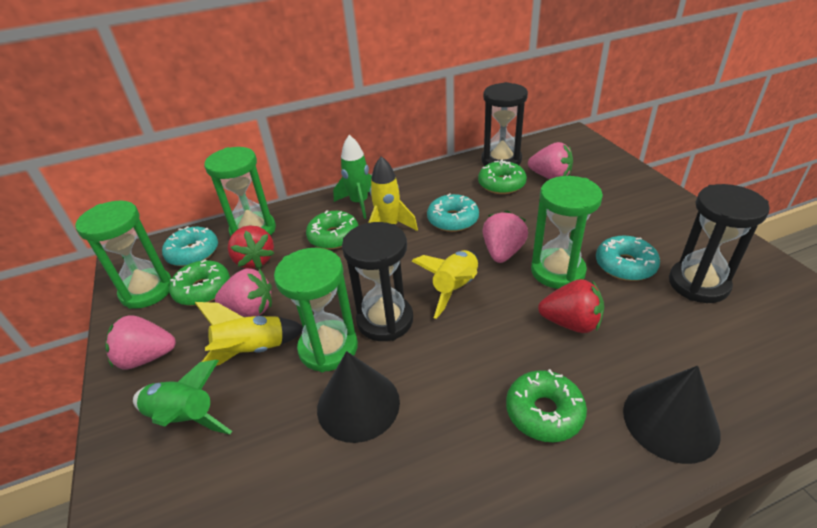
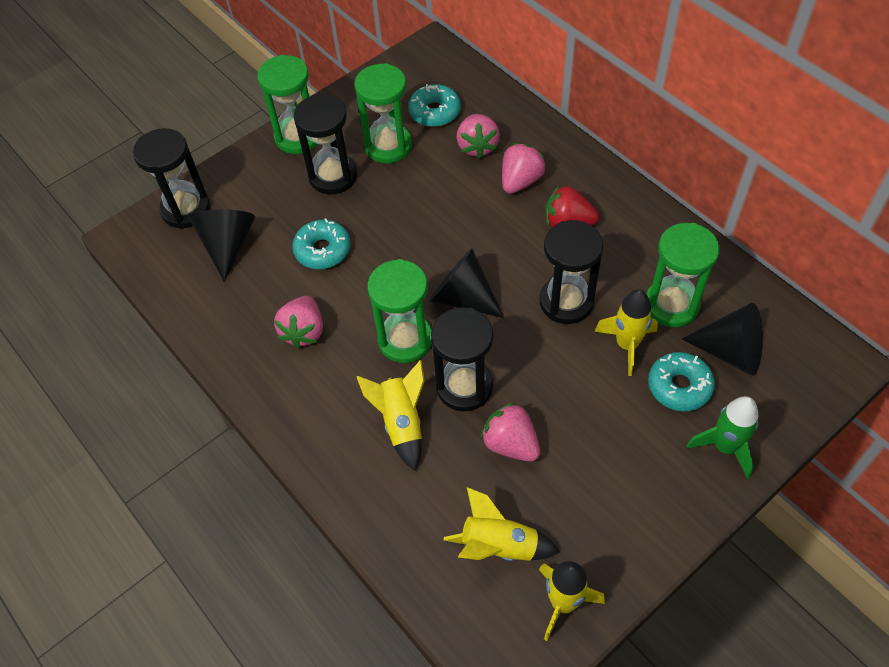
black cone: 2 -> 3
black hourglass: 3 -> 4
green donut: 4 -> 0
green rocket: 2 -> 1
red strawberry: 2 -> 1
yellow rocket: 3 -> 4

